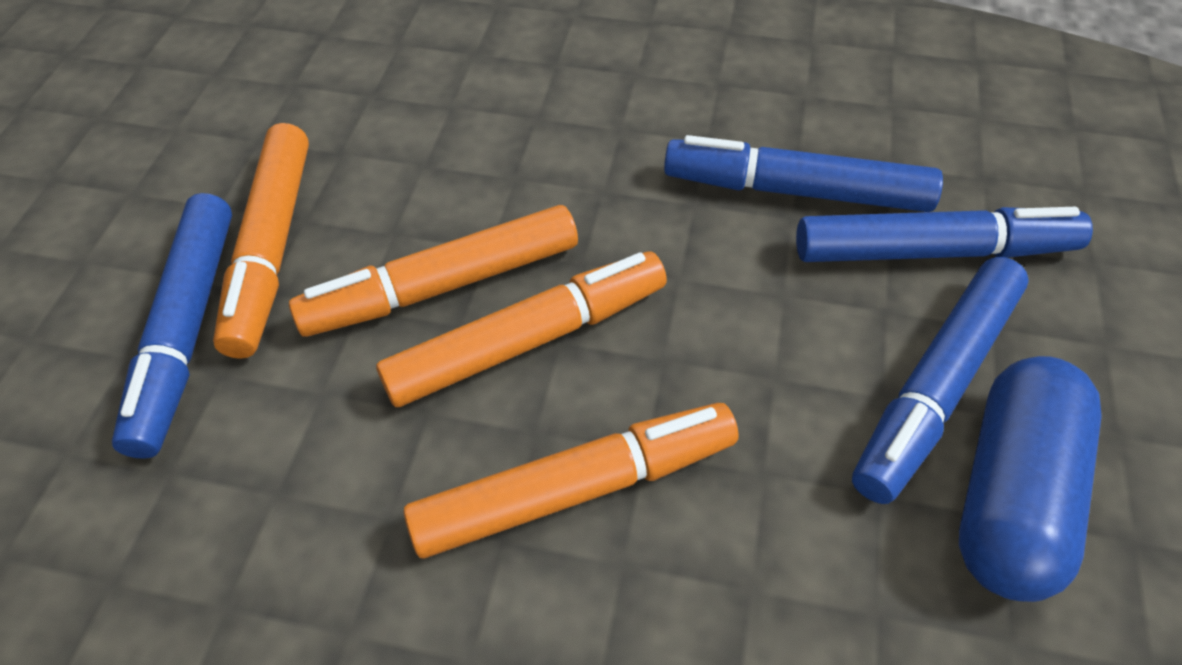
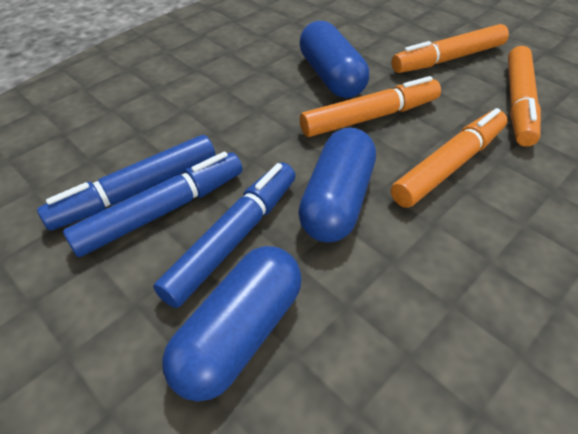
blue capsule: 1 -> 3
blue marker: 4 -> 3

